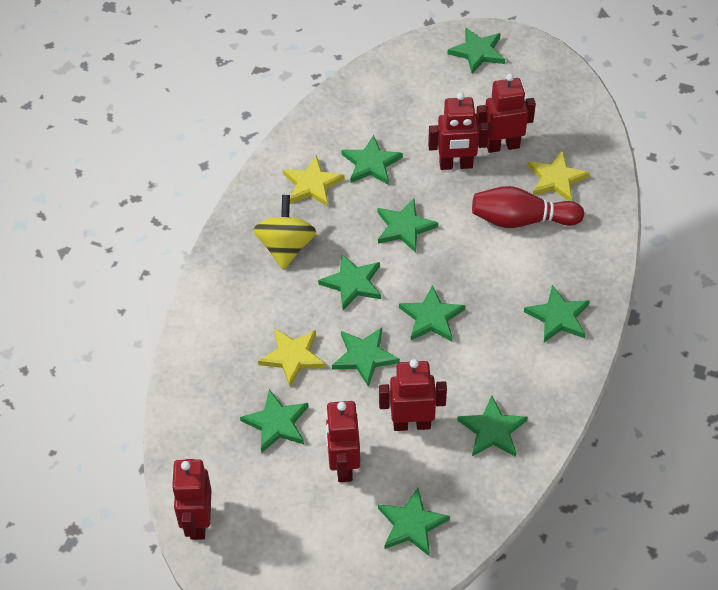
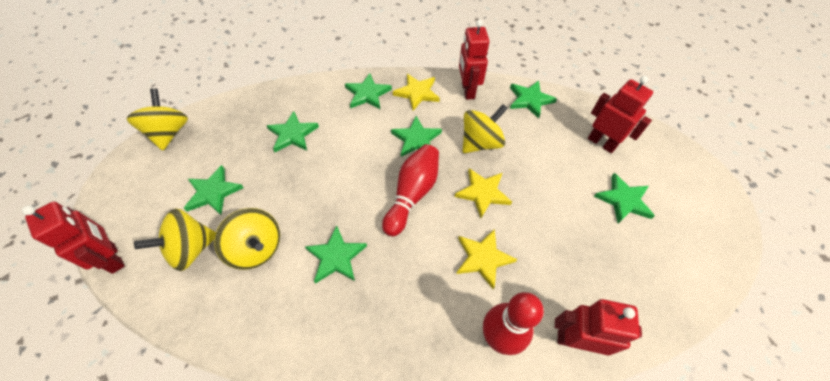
green star: 10 -> 7
red bowling pin: 1 -> 2
red robot: 5 -> 4
yellow spinning top: 1 -> 4

